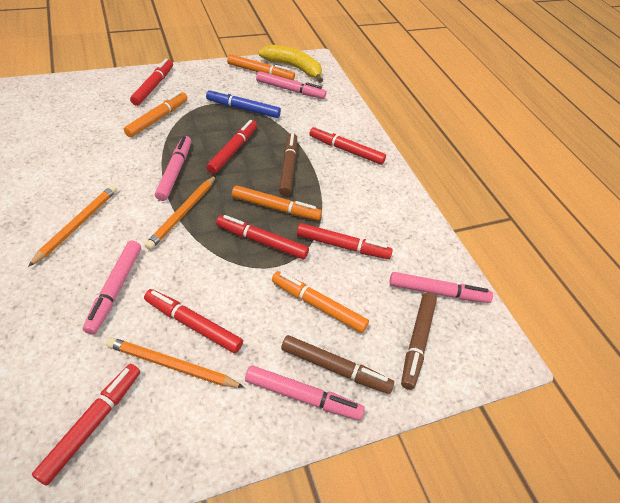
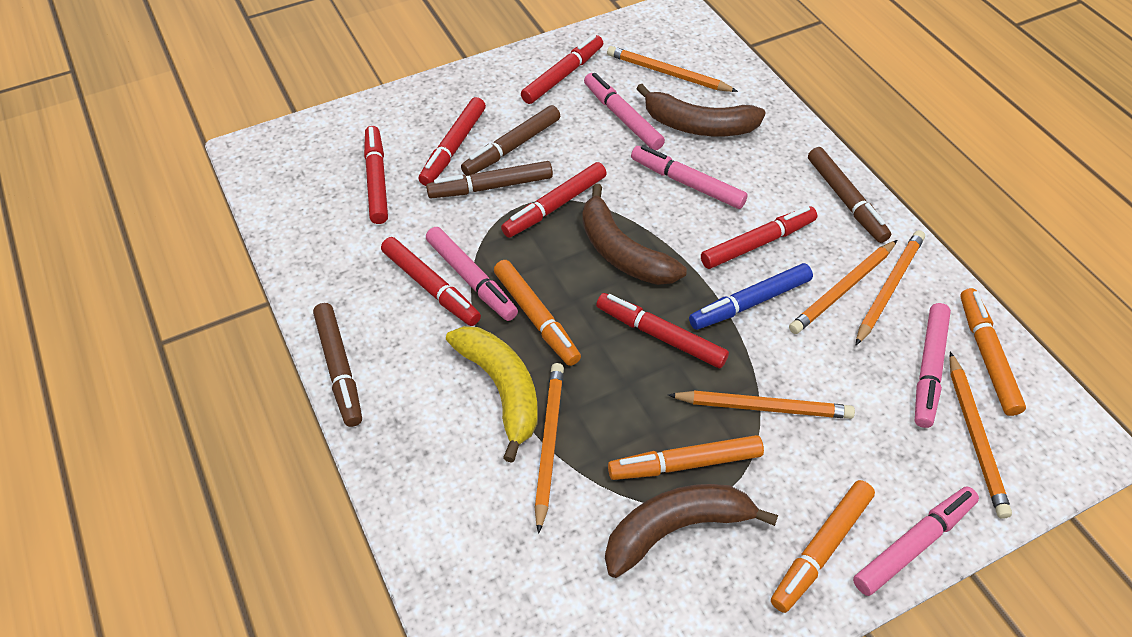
brown banana: 0 -> 3
brown marker: 3 -> 4
orange pencil: 3 -> 6

